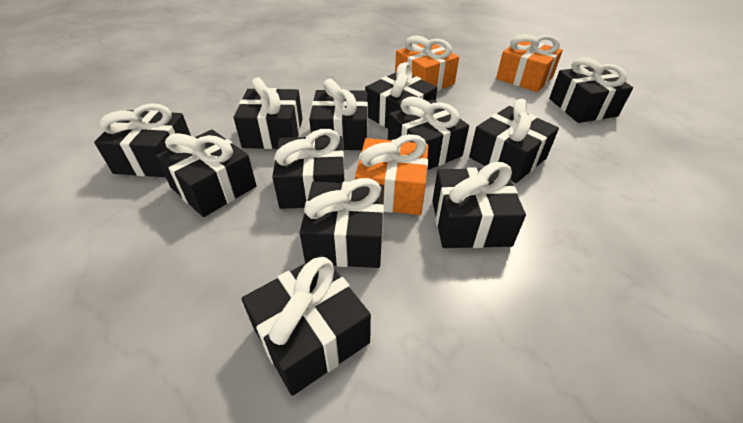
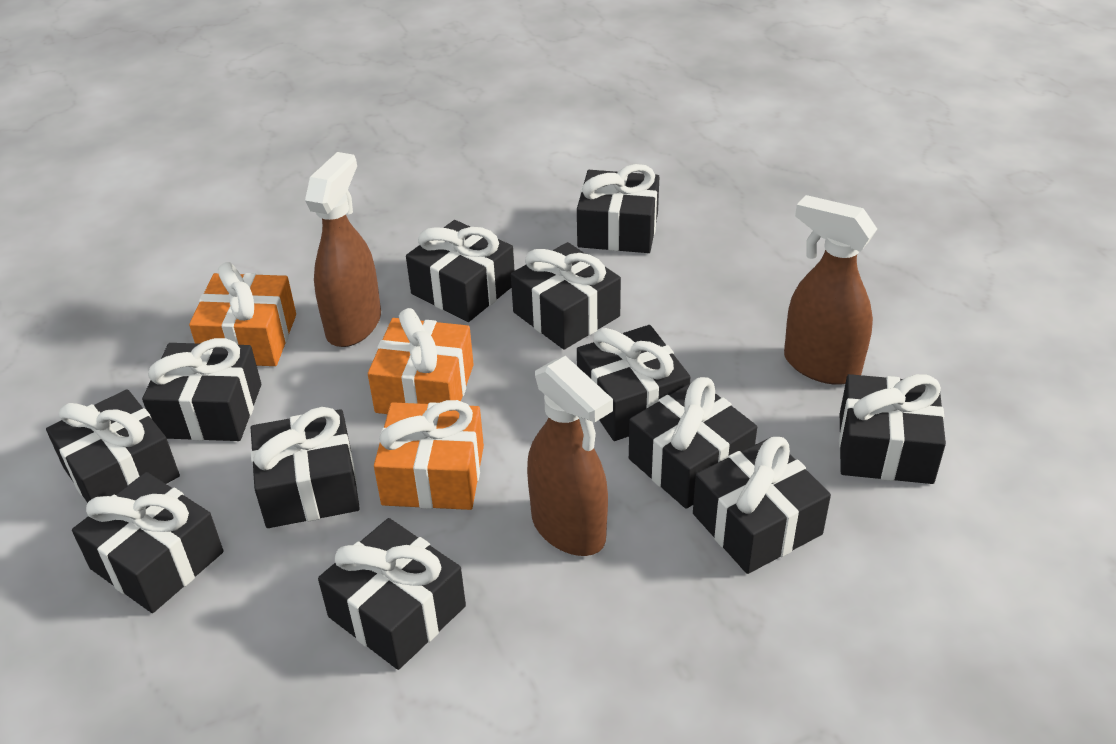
brown spray bottle: 0 -> 3

